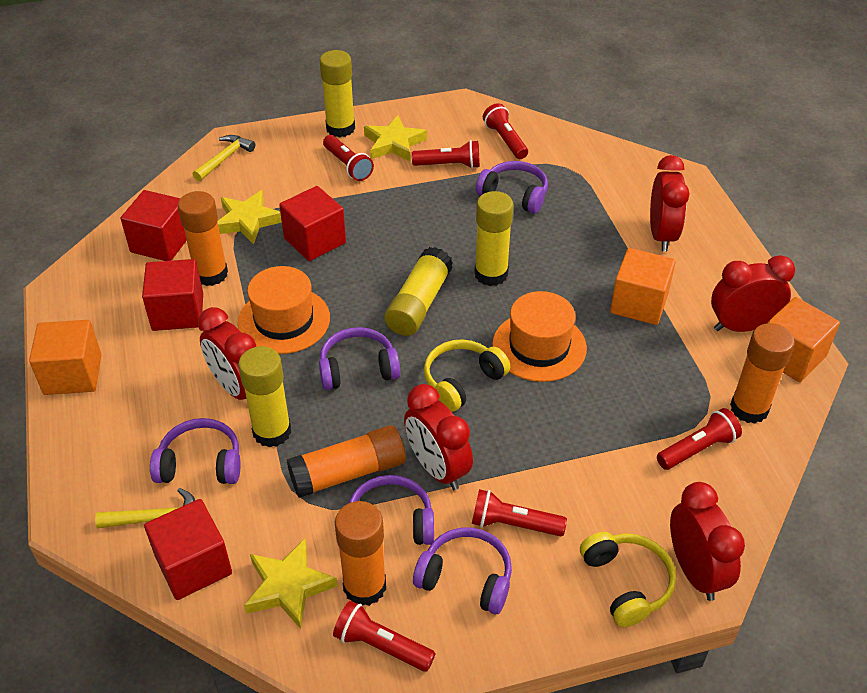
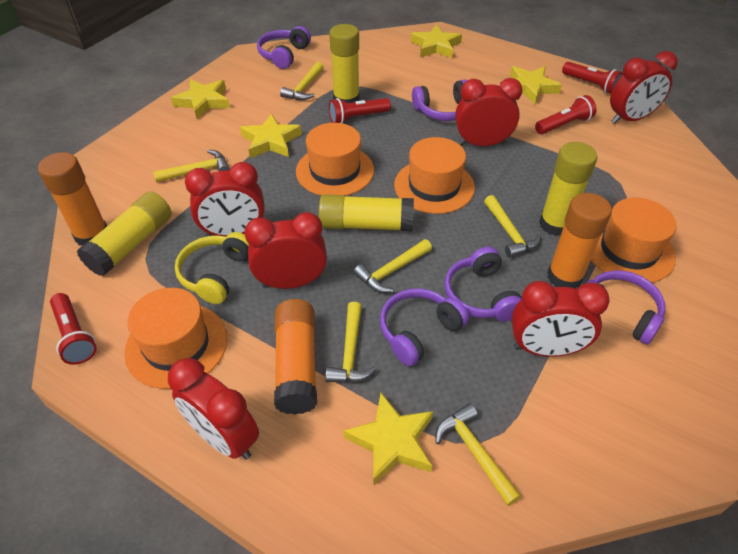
orange cube: 3 -> 0
orange glue stick: 4 -> 3
orange hat: 2 -> 4
red clock: 5 -> 6
red cube: 4 -> 0
red flashlight: 6 -> 4
yellow hammer: 2 -> 6
yellow headphones: 2 -> 1
yellow star: 3 -> 5

